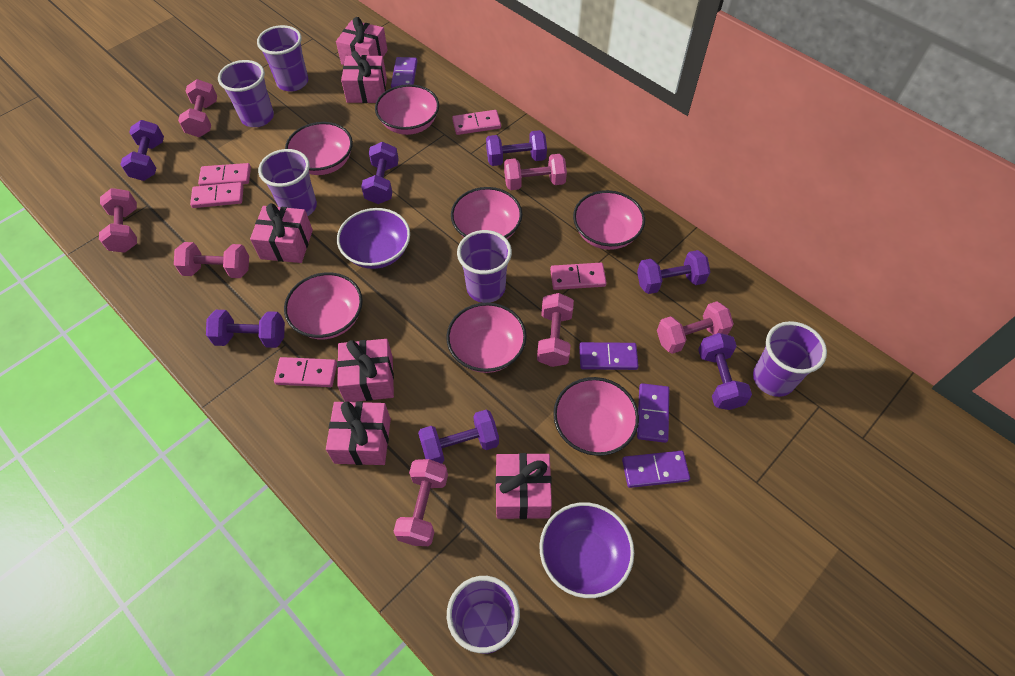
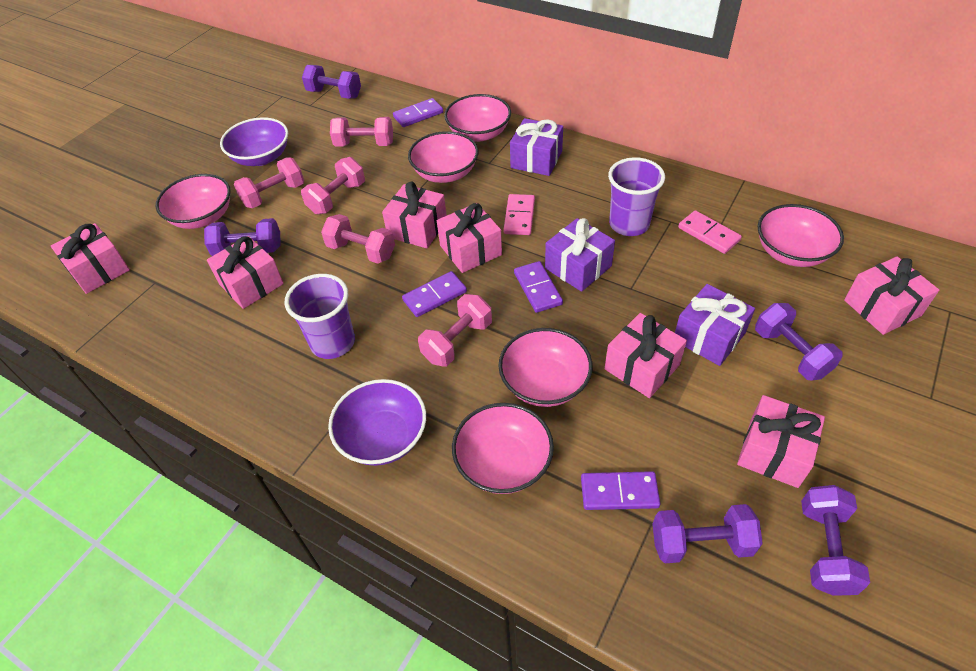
pink bowl: 7 -> 6
pink domino: 5 -> 2
pink dumbbell: 7 -> 5
pink gift: 6 -> 7
purple cup: 6 -> 2
purple dumbbell: 7 -> 5
purple gift: 0 -> 3

